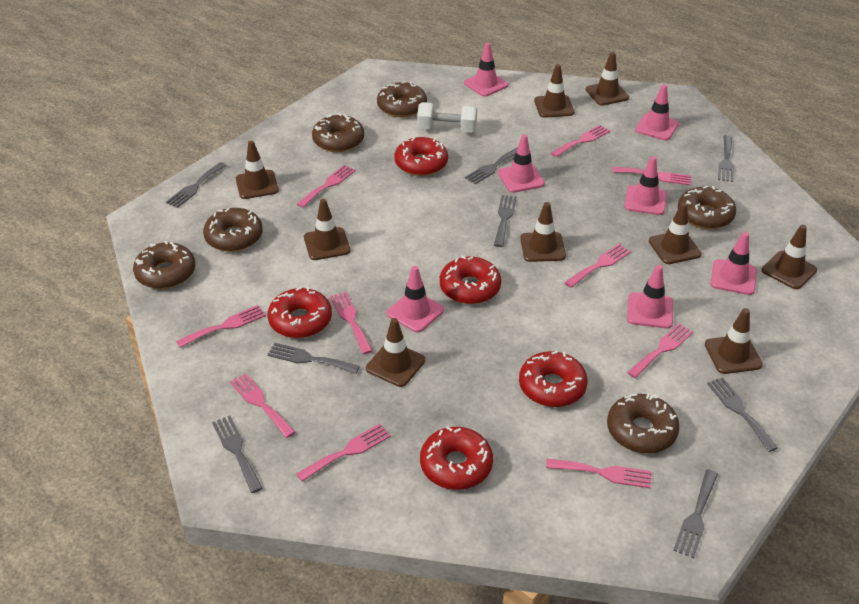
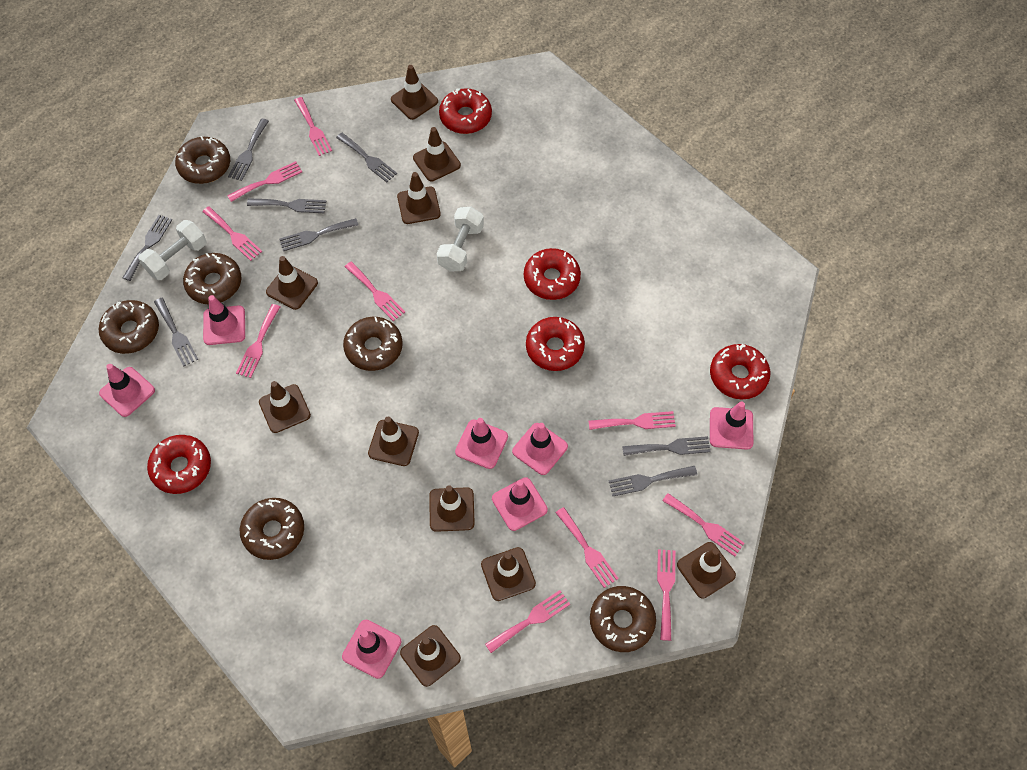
brown traffic cone: 9 -> 10
white dumbbell: 1 -> 2

